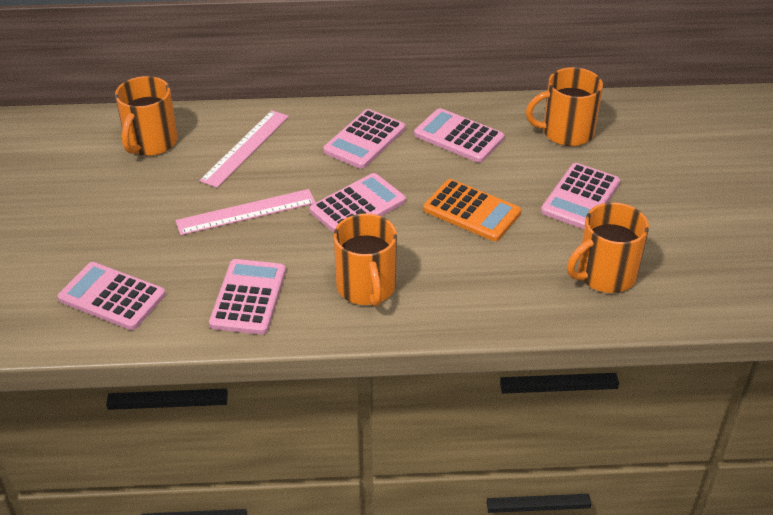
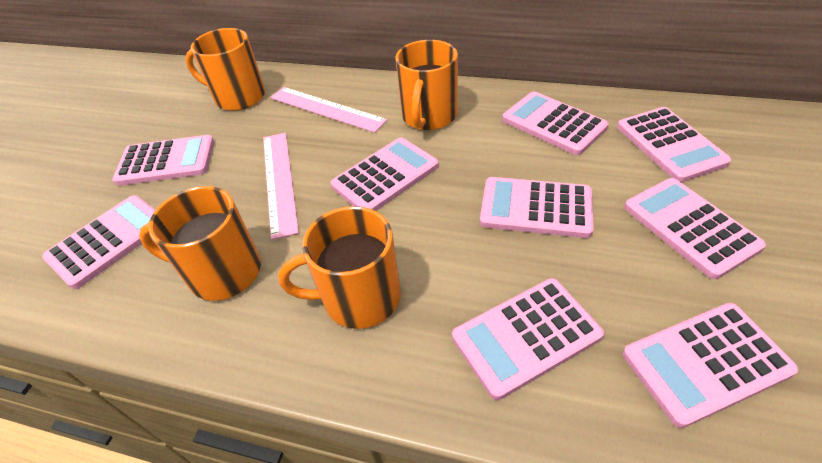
orange calculator: 1 -> 0
pink calculator: 6 -> 9

